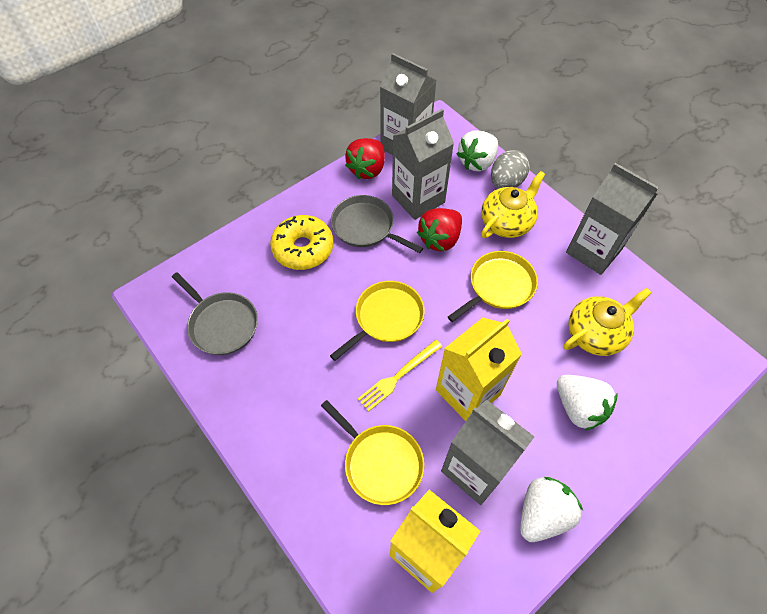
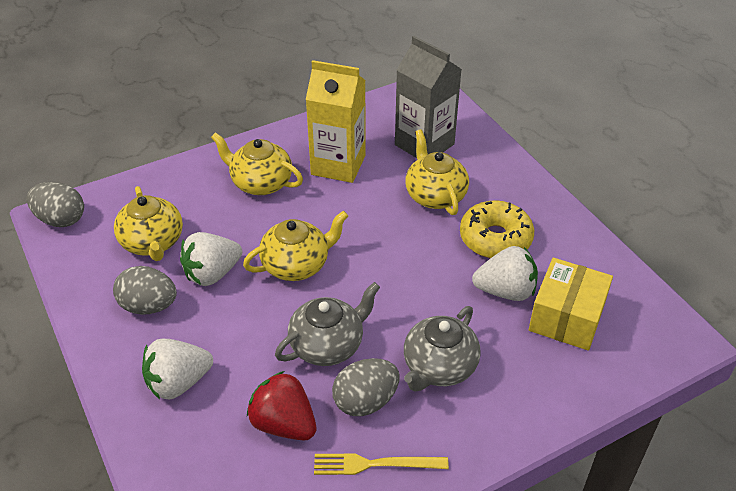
grey carton: 4 -> 1
grey egg: 1 -> 3
grey pan: 2 -> 0
grey teapot: 0 -> 2
red strawberry: 2 -> 1
yellow box: 0 -> 1
yellow carton: 2 -> 1
yellow pan: 3 -> 0
yellow teapot: 2 -> 4

